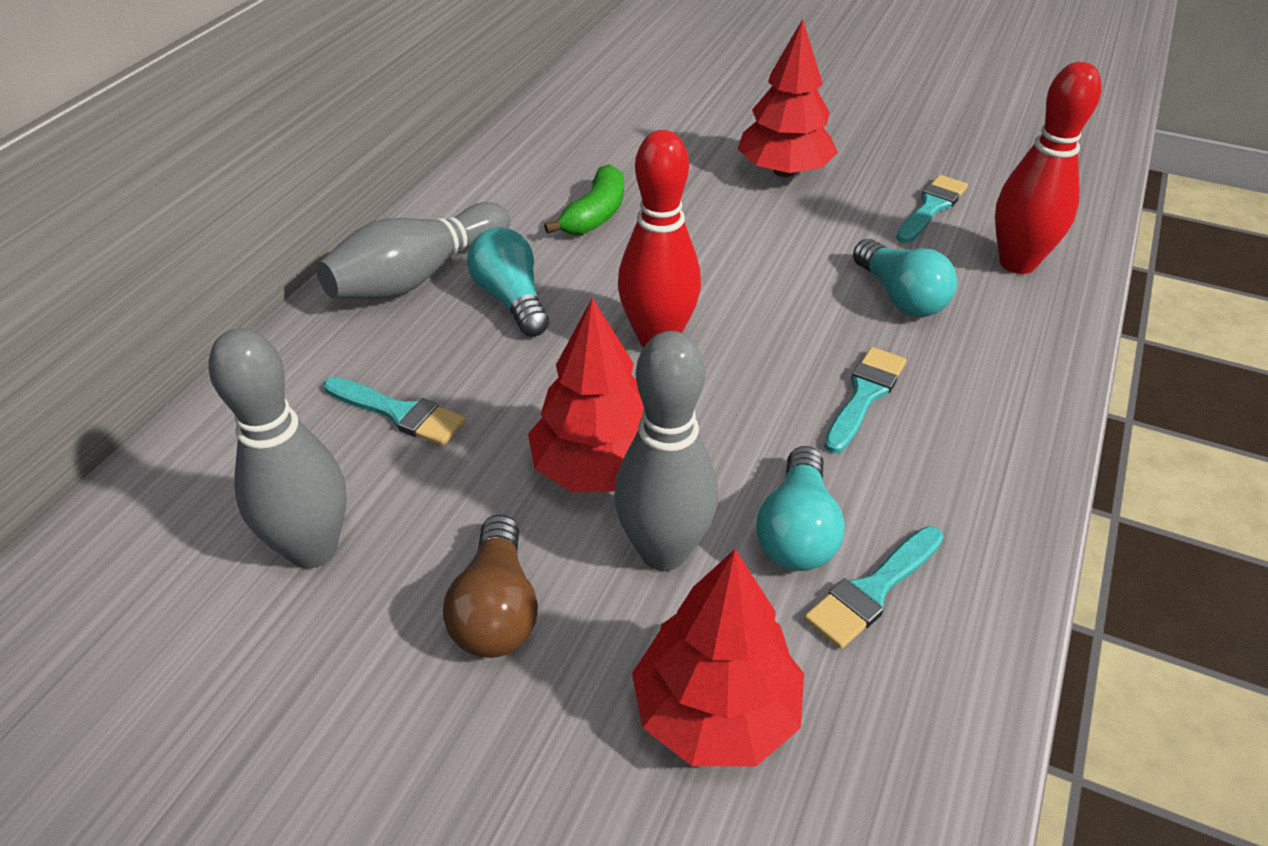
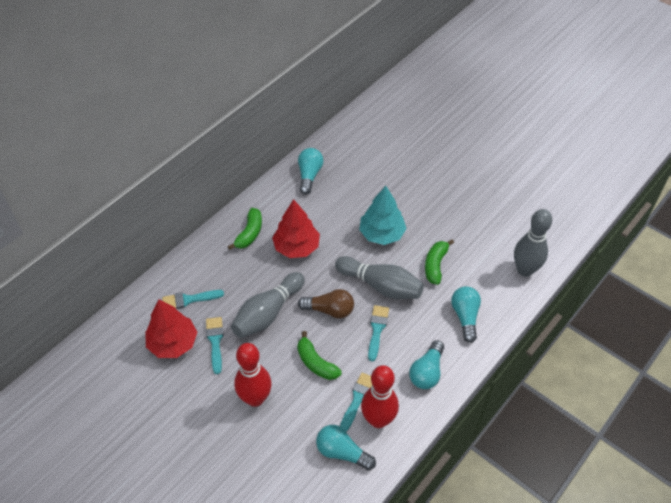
green banana: 1 -> 3
red tree: 3 -> 2
turquoise light bulb: 3 -> 4
turquoise tree: 0 -> 1

